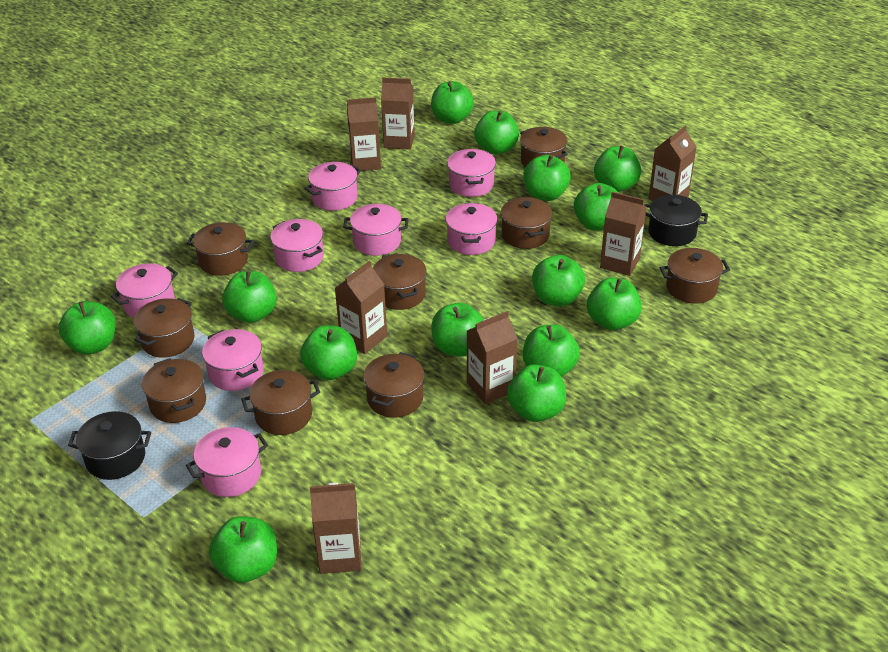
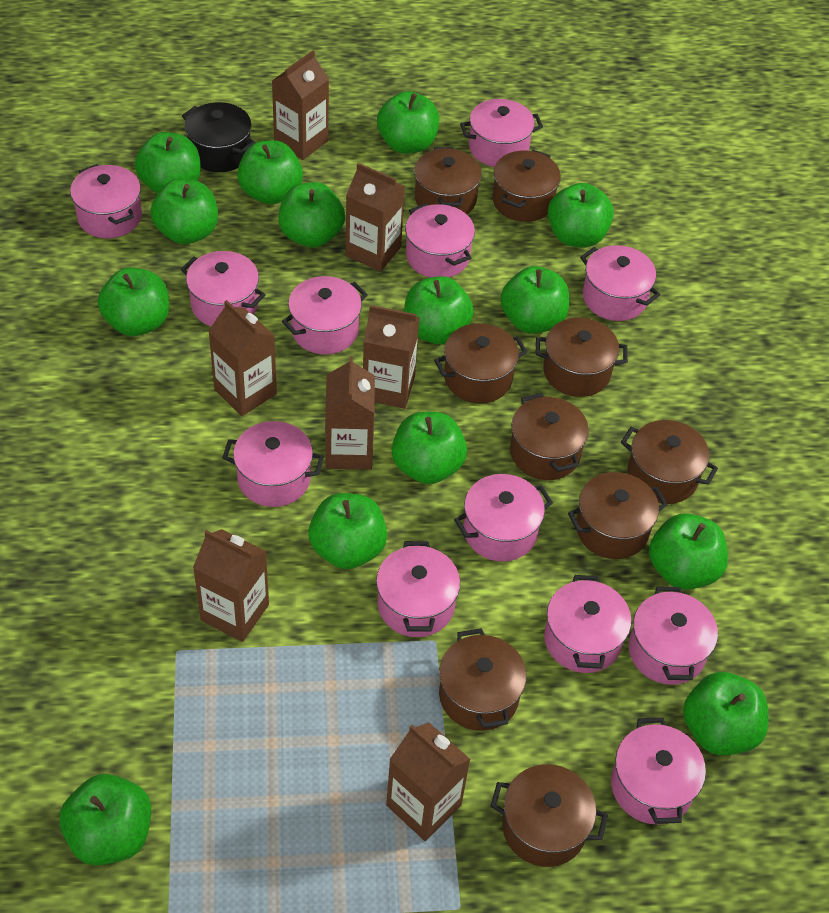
black pot: 2 -> 1
pink pot: 8 -> 12

